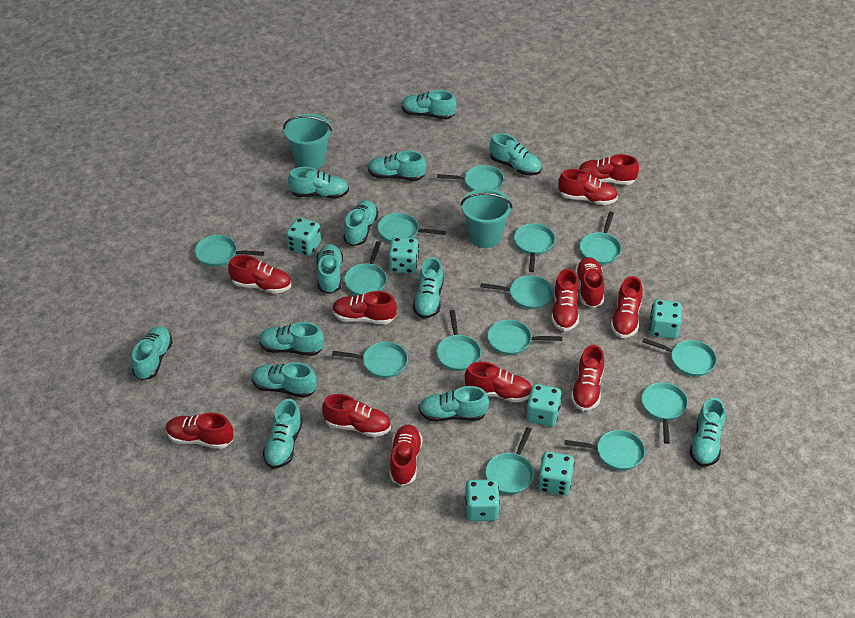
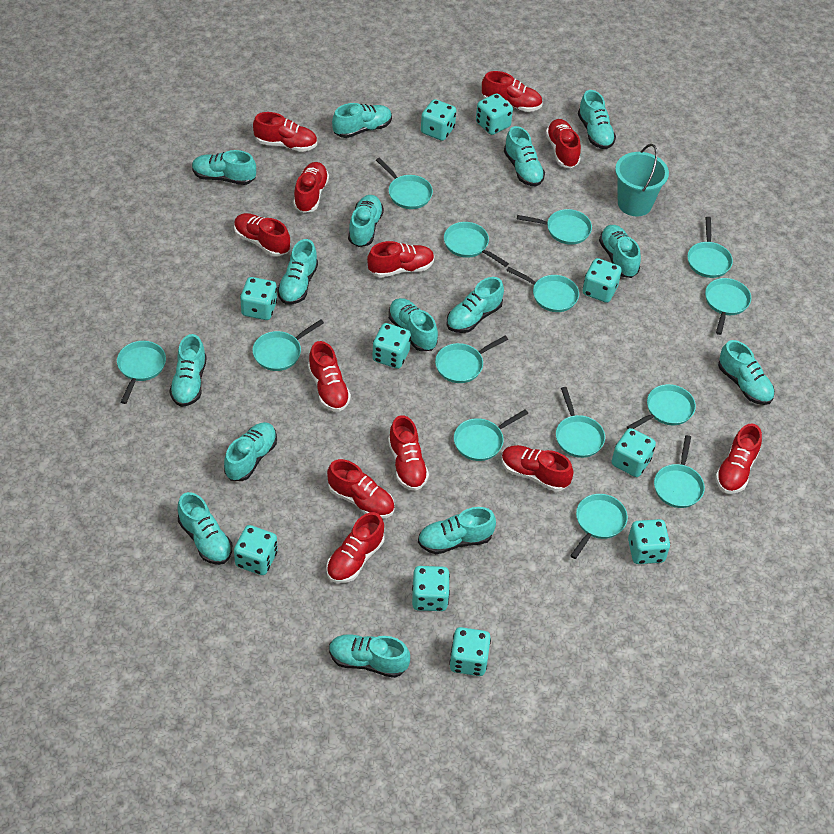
turquoise bucket: 2 -> 1
turquoise dice: 6 -> 10
turquoise shoe: 13 -> 15

